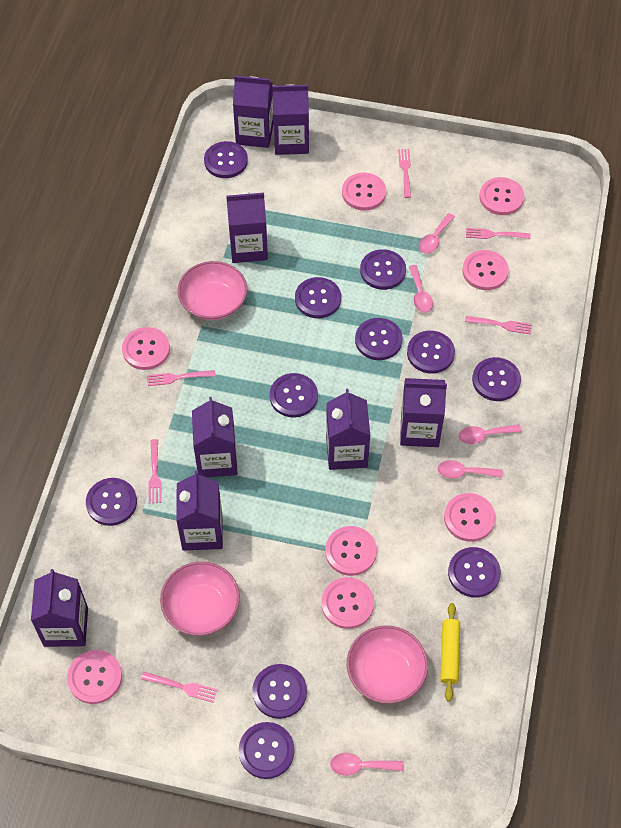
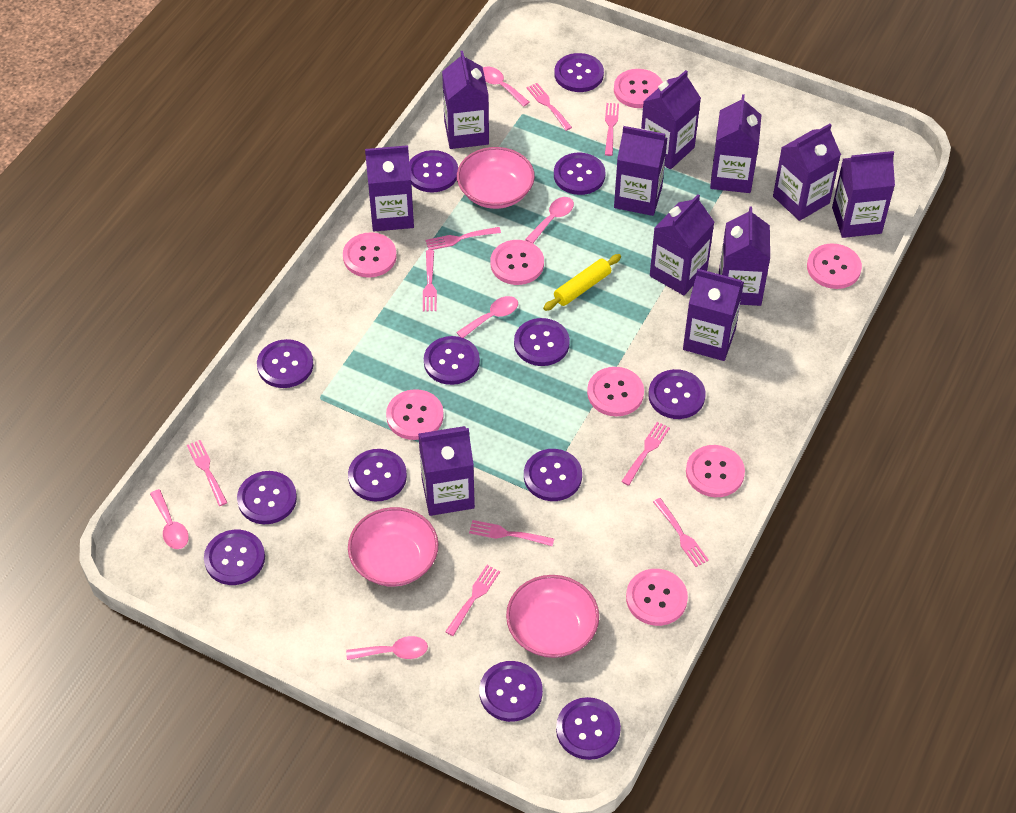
pink fork: 6 -> 9
purple button: 11 -> 13
purple carton: 8 -> 11

